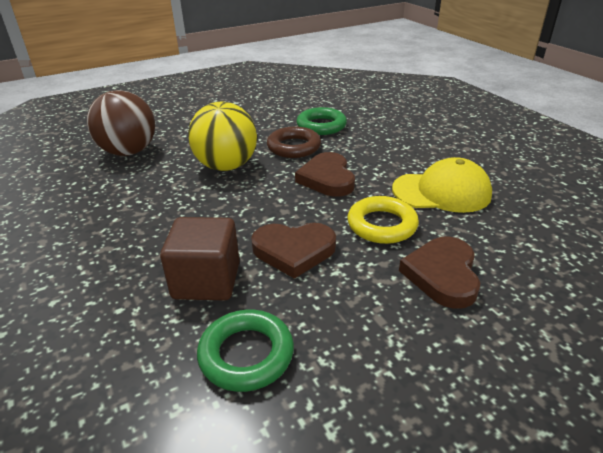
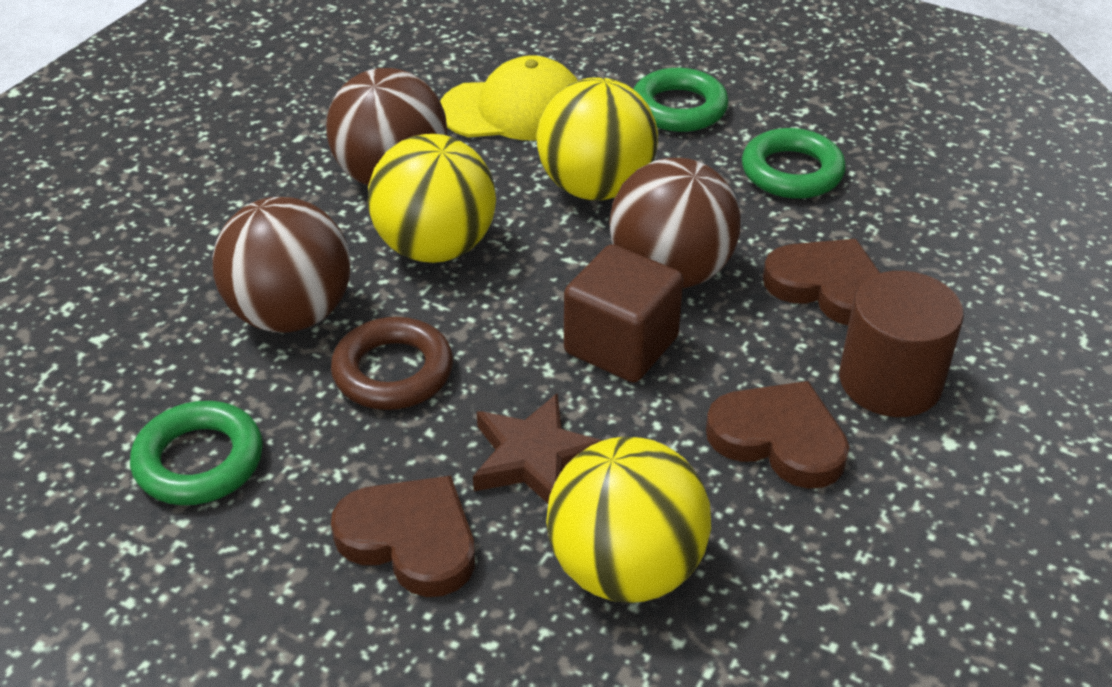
brown ball: 1 -> 3
brown cylinder: 0 -> 1
brown star: 0 -> 1
green ring: 2 -> 3
yellow ball: 1 -> 3
yellow ring: 1 -> 0

